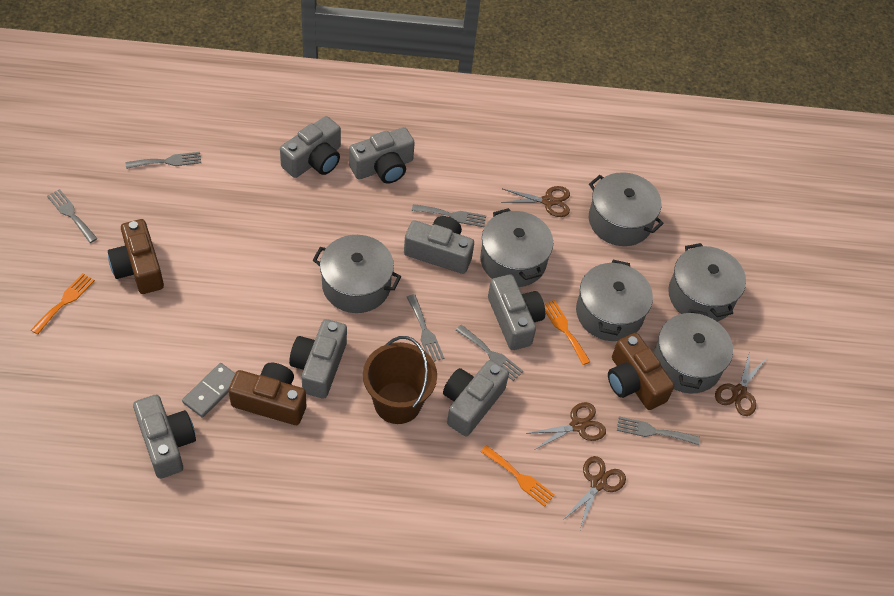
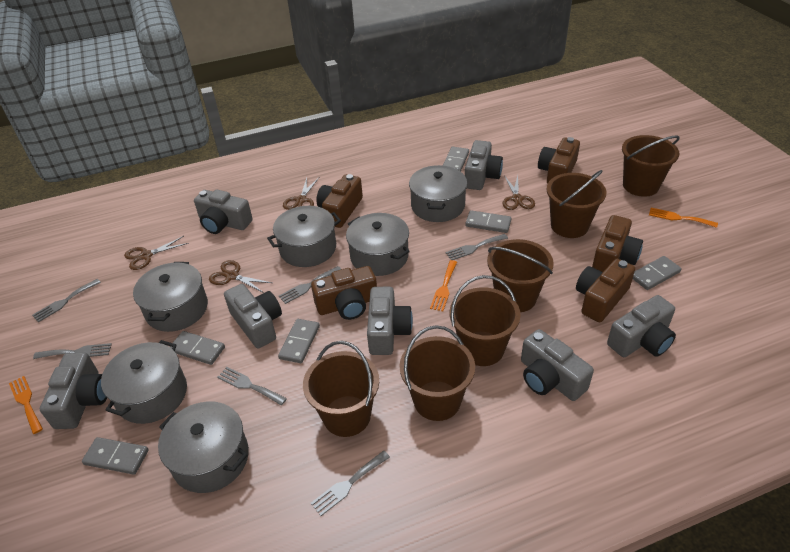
brown bucket: 1 -> 6
brown camera: 3 -> 5
grey domino: 1 -> 6

